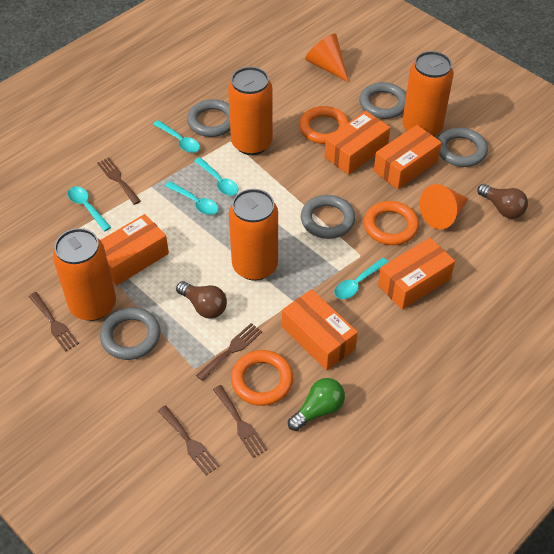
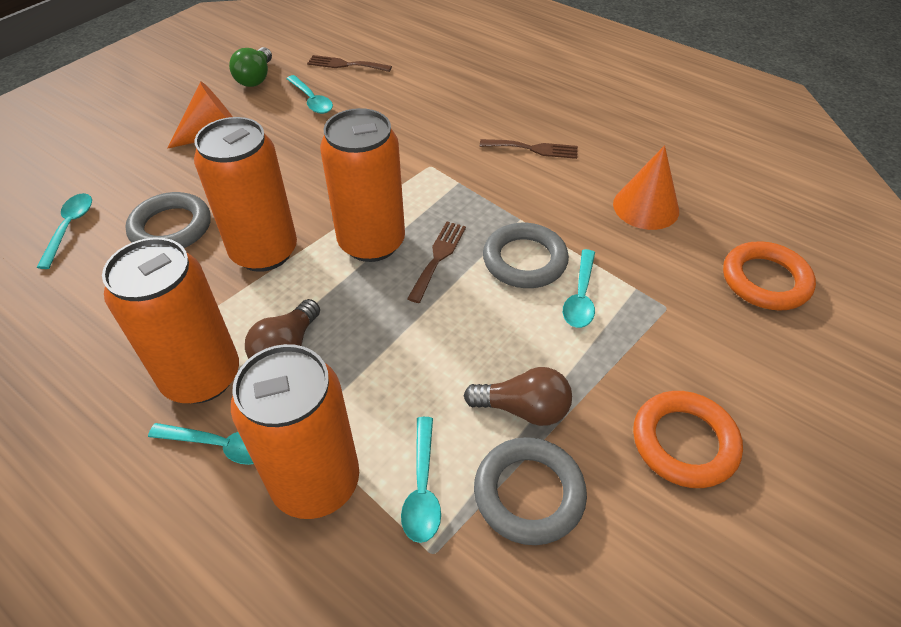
brown fork: 5 -> 3
grey ring: 5 -> 3
orange box: 5 -> 0
orange ring: 3 -> 2

